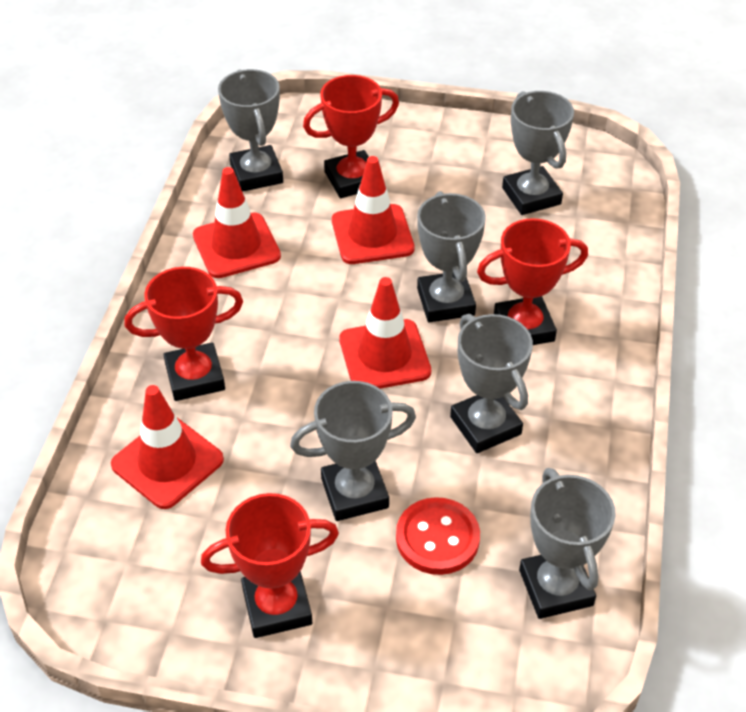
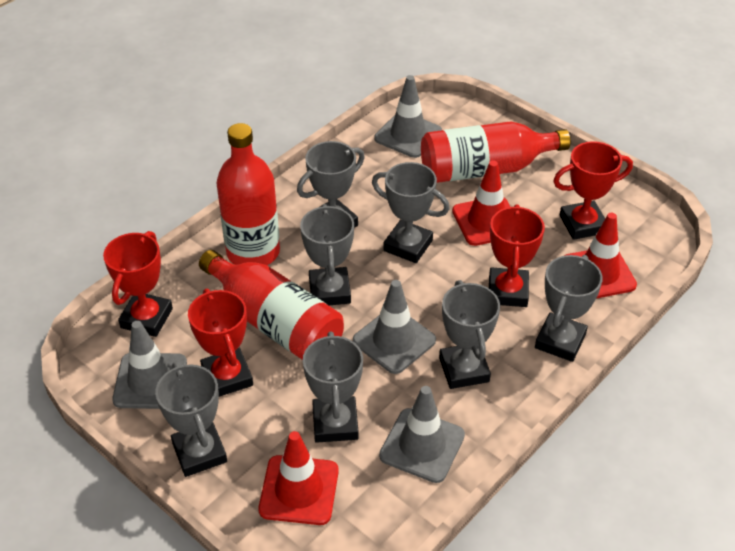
grey traffic cone: 0 -> 4
grey trophy: 6 -> 7
red bottle: 0 -> 3
red button: 1 -> 0
red traffic cone: 4 -> 3

